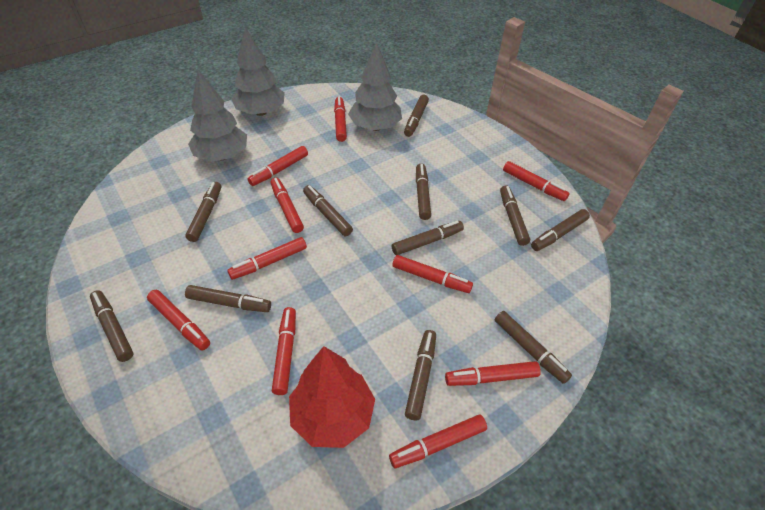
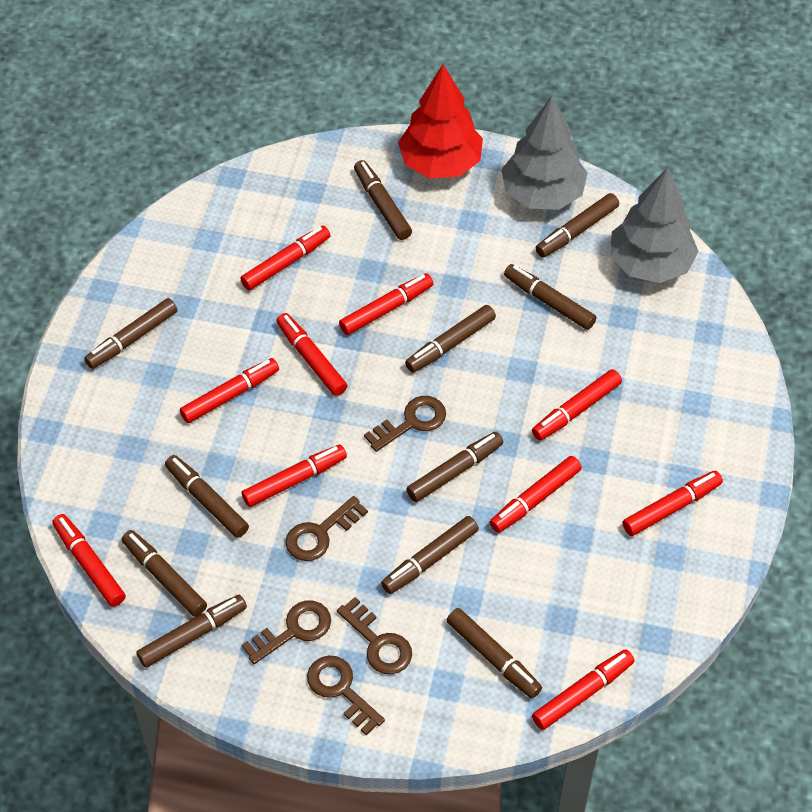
brown key: 0 -> 5
grey tree: 3 -> 2

